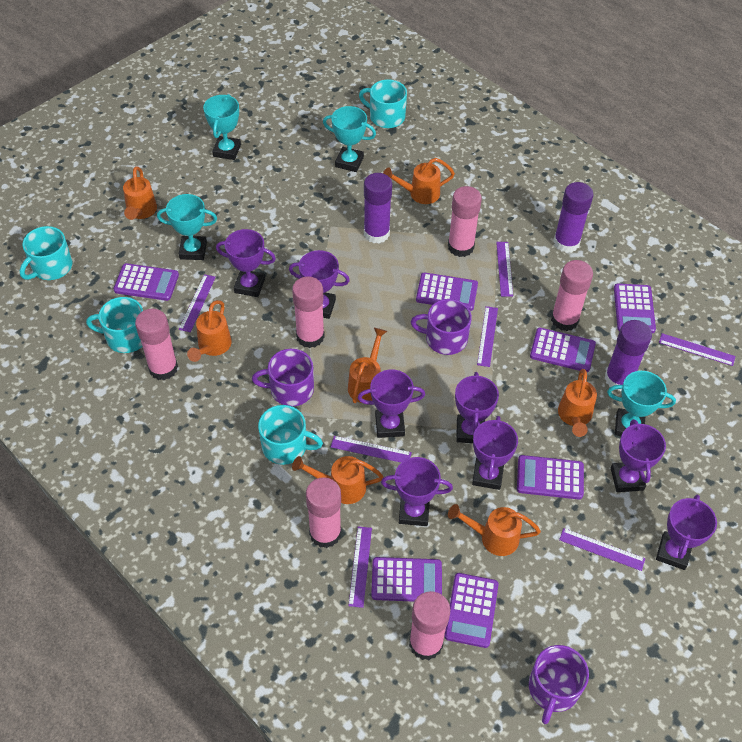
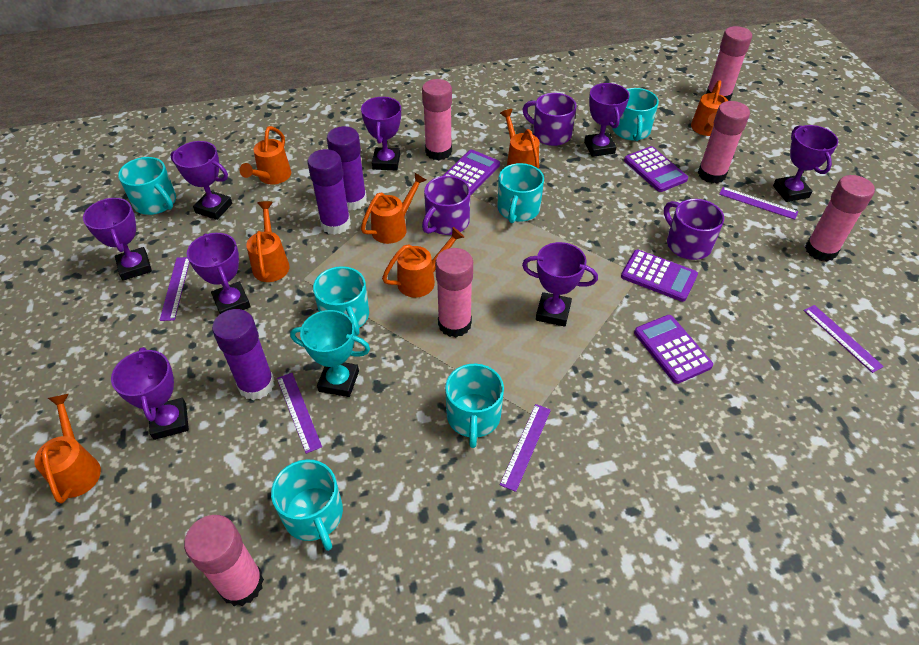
purple calculator: 7 -> 4
purple ruler: 7 -> 5
turquoise mug: 4 -> 6
turquoise trophy: 4 -> 1

